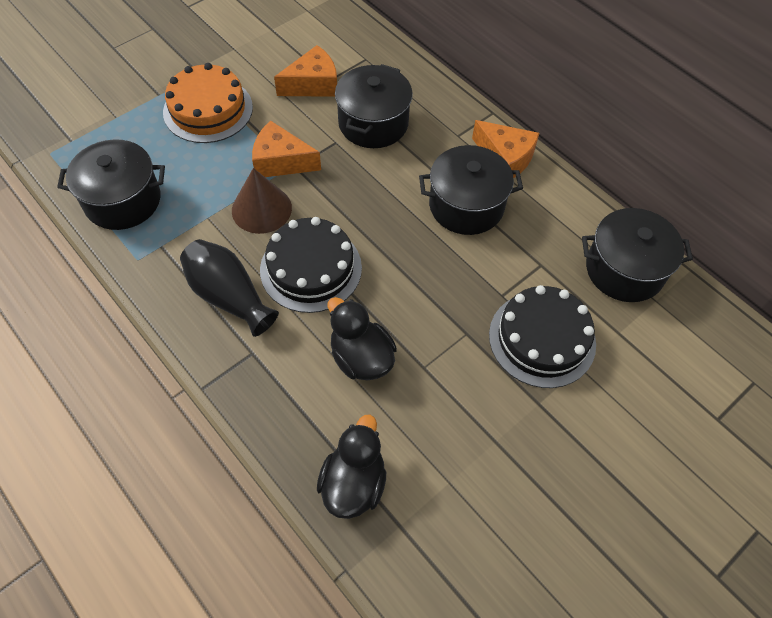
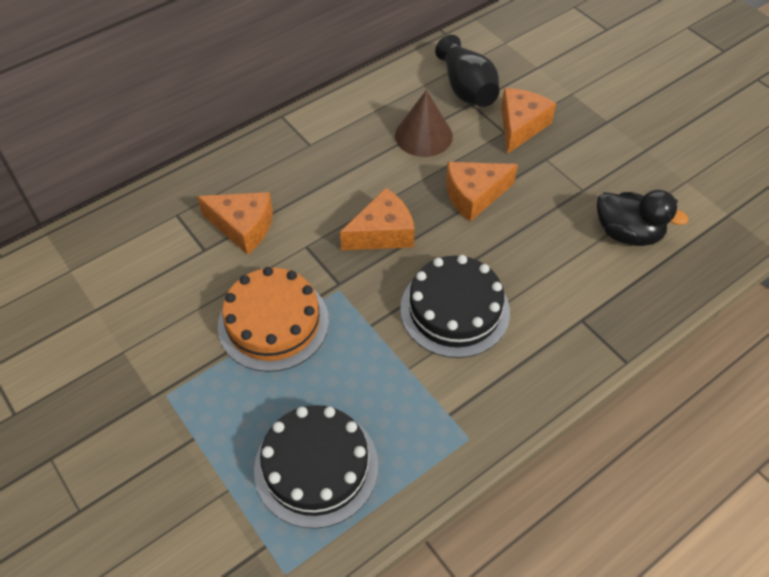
black duck: 2 -> 1
black pot: 4 -> 0
orange cheese: 3 -> 4

